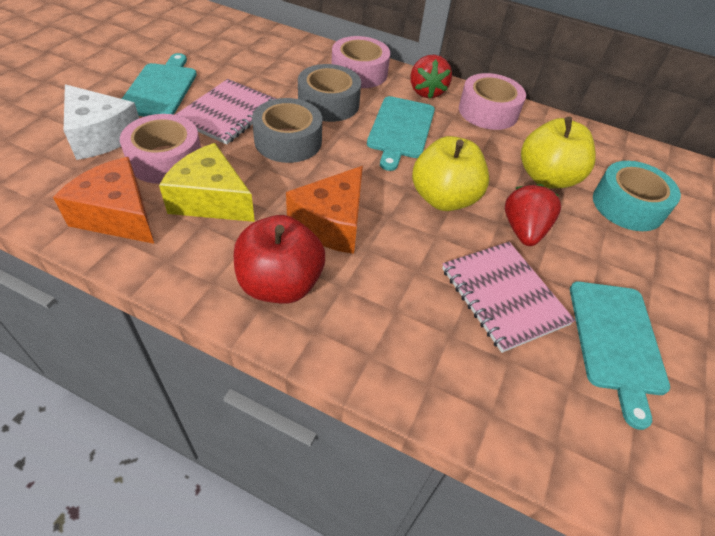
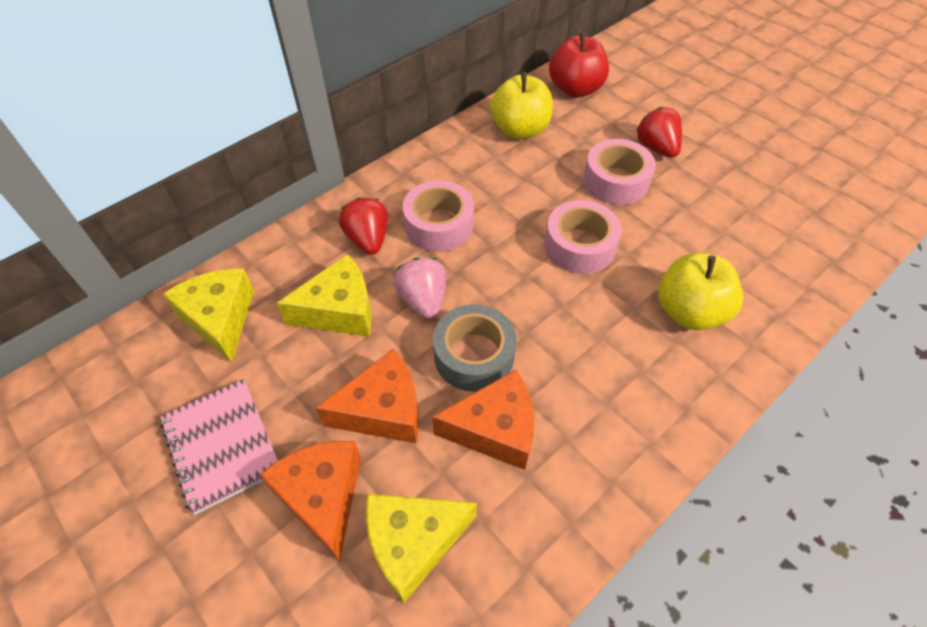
grey tape: 2 -> 1
orange cheese: 2 -> 3
pink notebook: 2 -> 1
pink strawberry: 0 -> 1
turquoise cutting board: 3 -> 0
turquoise tape: 1 -> 0
white cheese: 1 -> 0
yellow cheese: 1 -> 3

